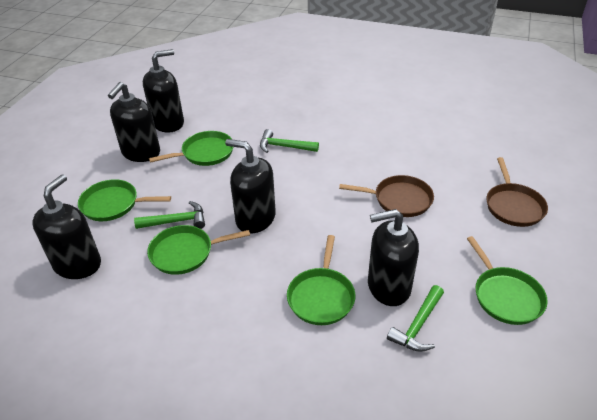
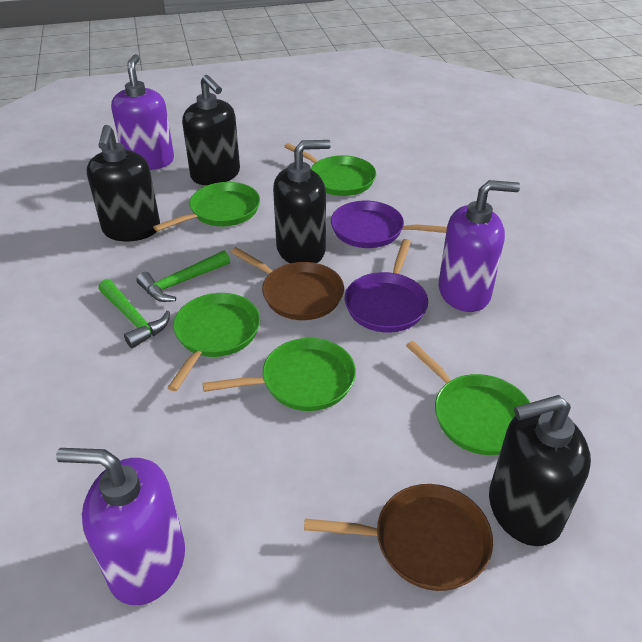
black soap dispenser: 5 -> 4
green hammer: 3 -> 2
purple pan: 0 -> 2
purple soap dispenser: 0 -> 3

